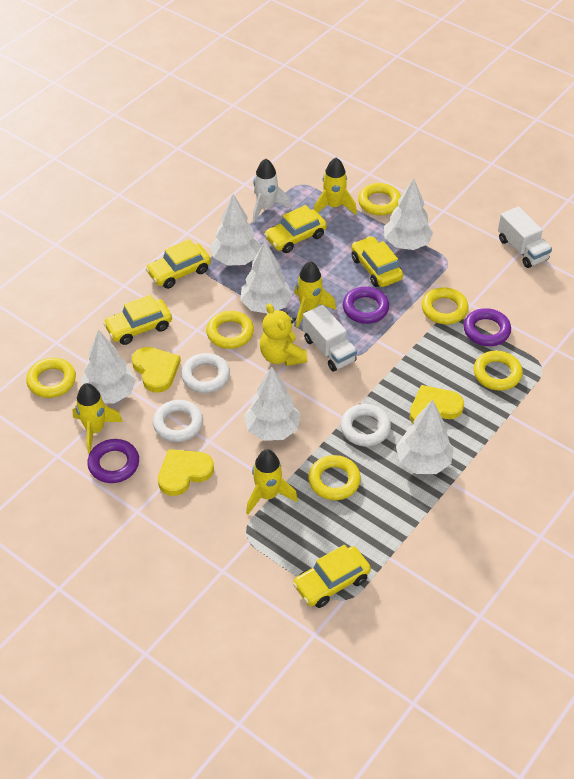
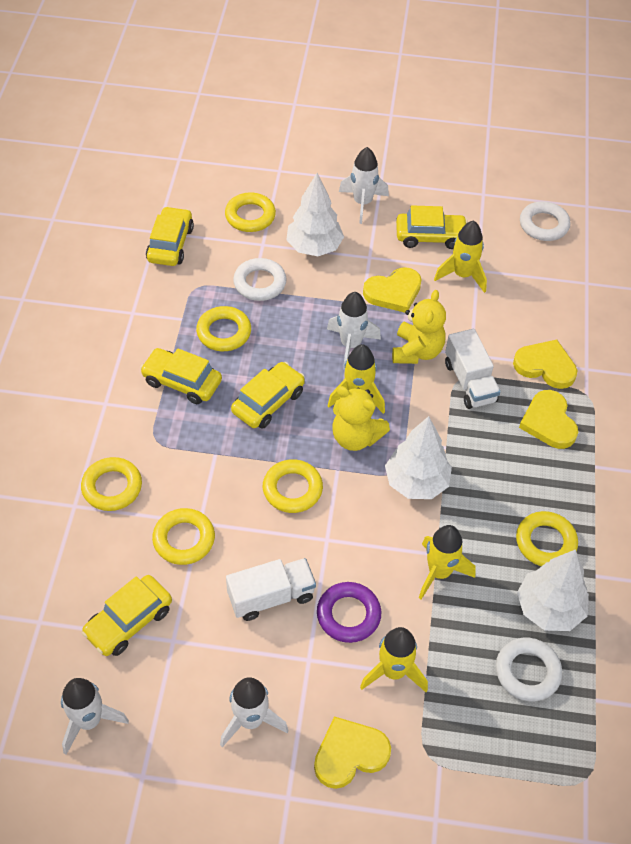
purple ring: 3 -> 1
white rocket: 1 -> 4
white tree: 6 -> 3
yellow heart: 3 -> 4
yellow teddy bear: 1 -> 2

